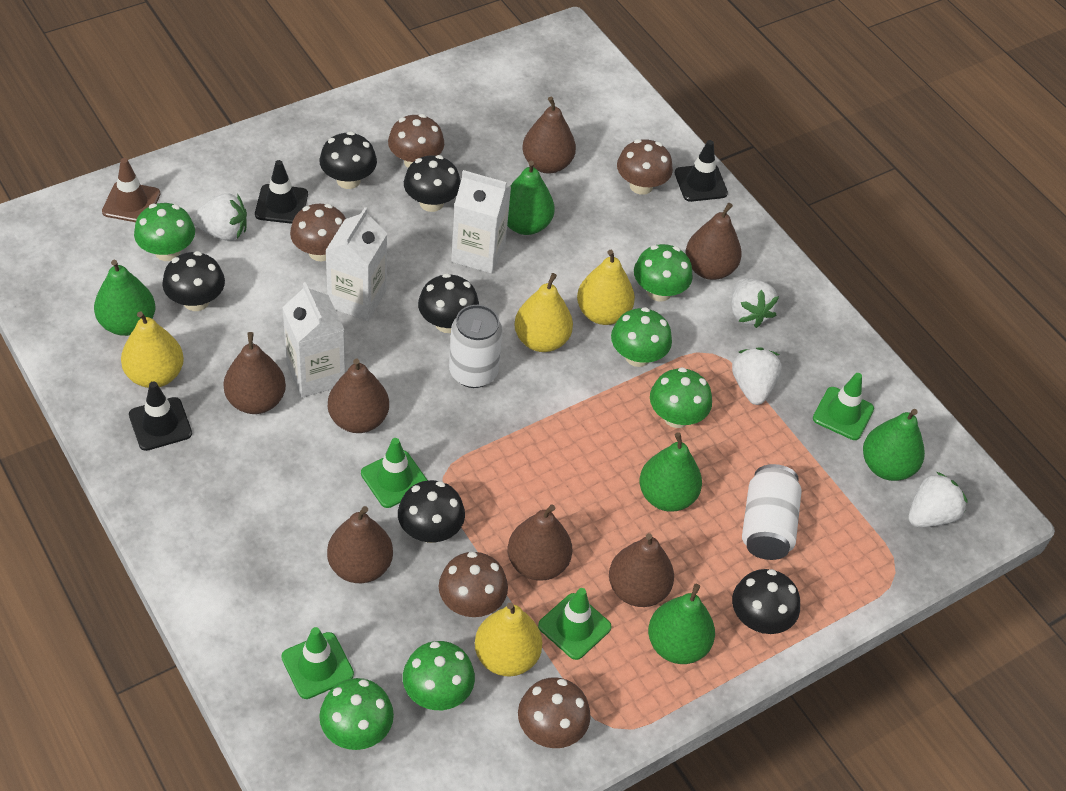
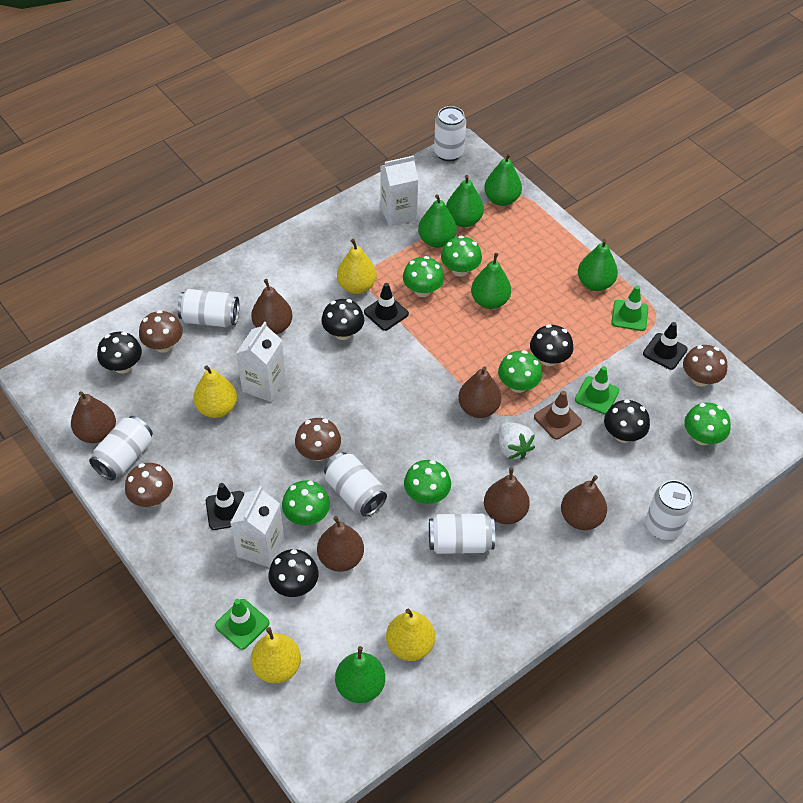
black mushroom: 6 -> 5
brown mushroom: 5 -> 4
brown pear: 7 -> 6
green pear: 5 -> 6
green traffic cone: 4 -> 3
white can: 2 -> 6
white strawberry: 4 -> 1

